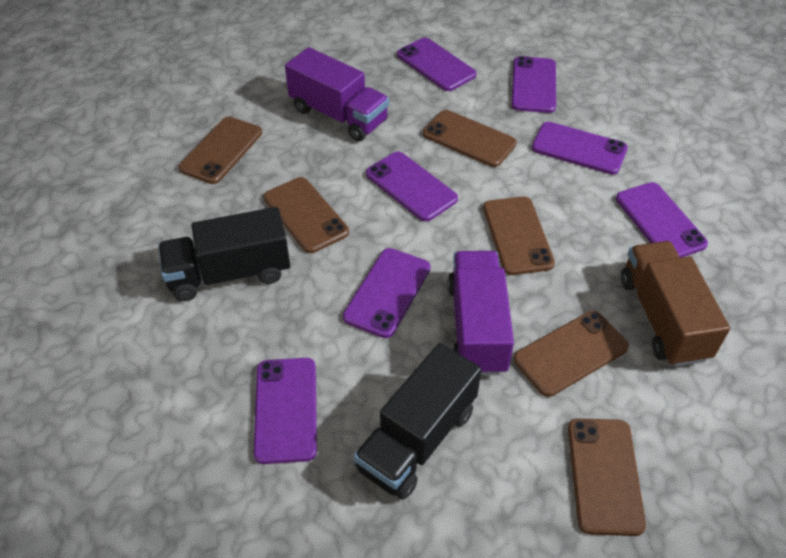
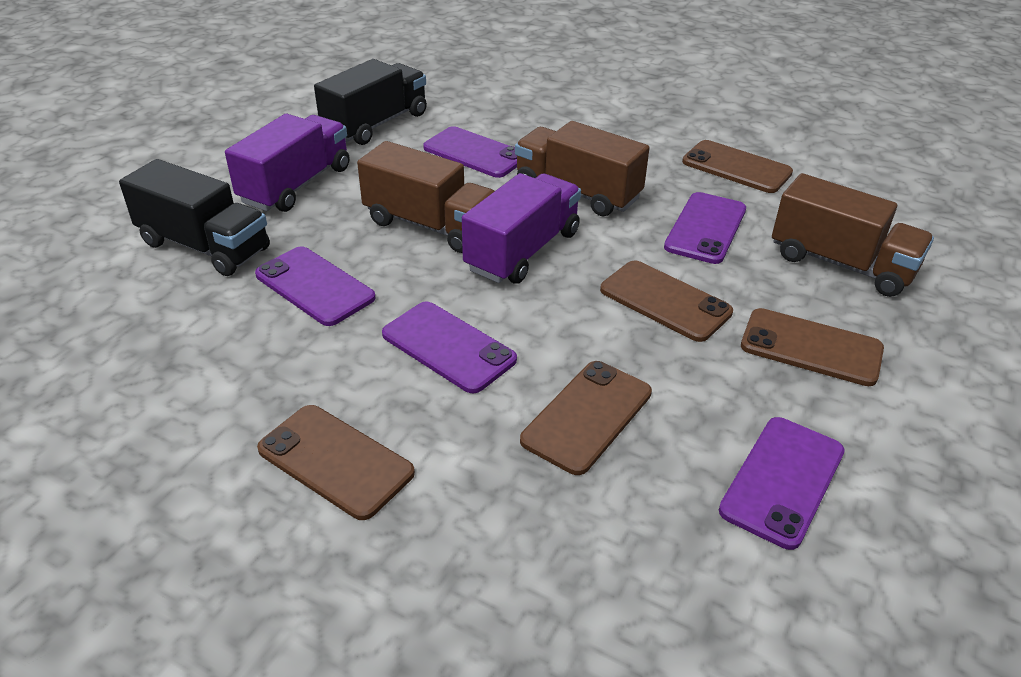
brown phone: 6 -> 5
brown truck: 1 -> 3
purple phone: 7 -> 5

